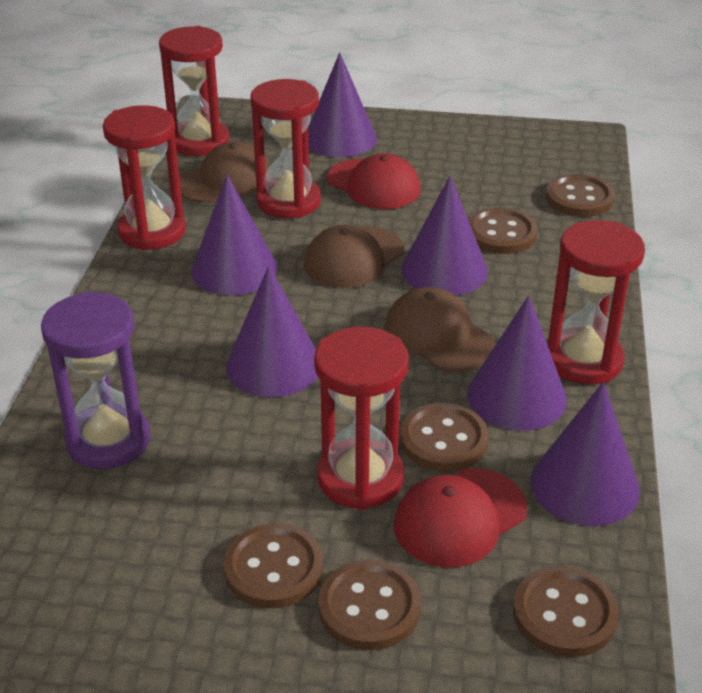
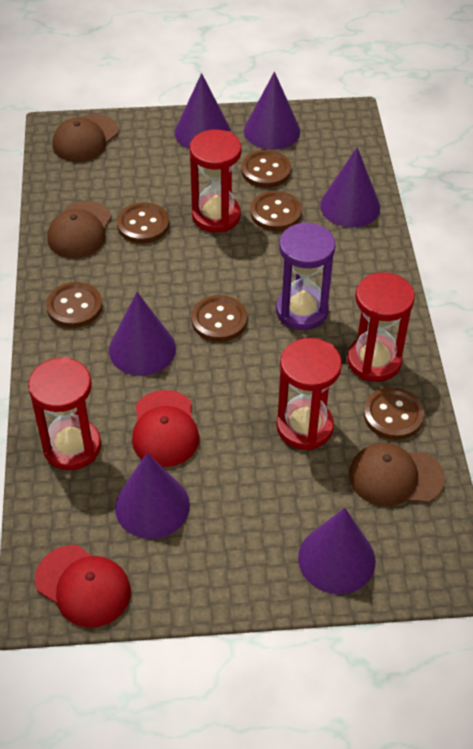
red hourglass: 5 -> 4

